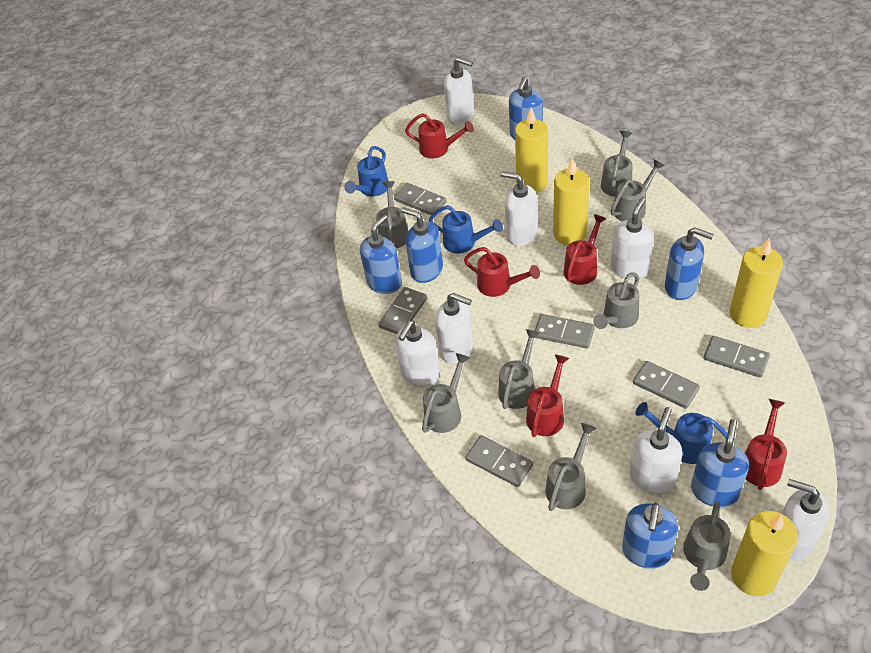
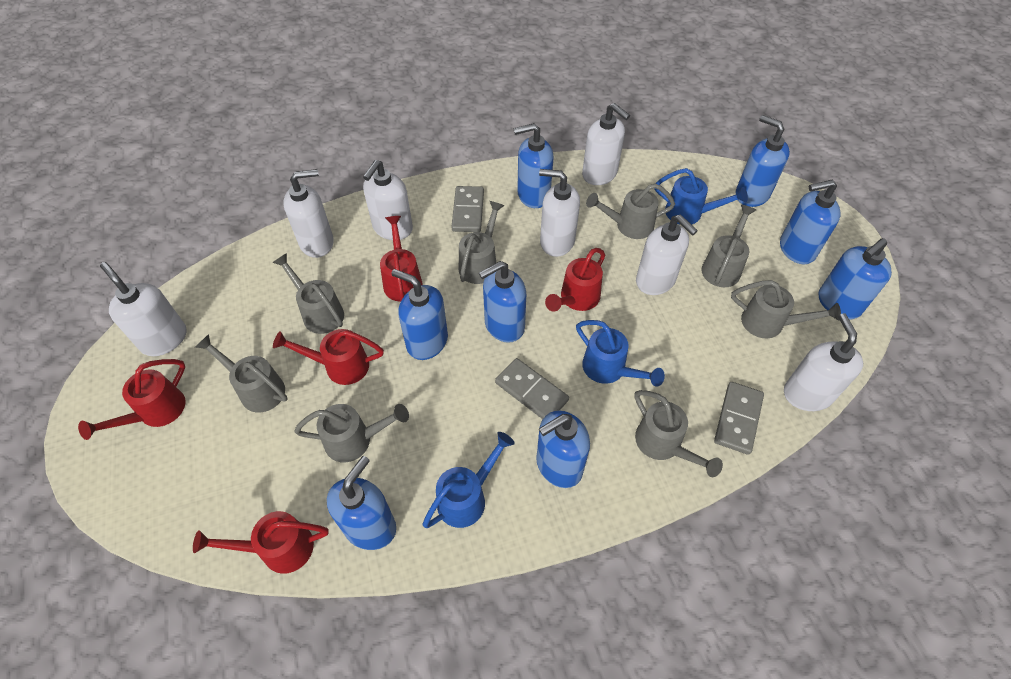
blue soap dispenser: 6 -> 8
grey domino: 6 -> 3
yellow candle: 4 -> 0

